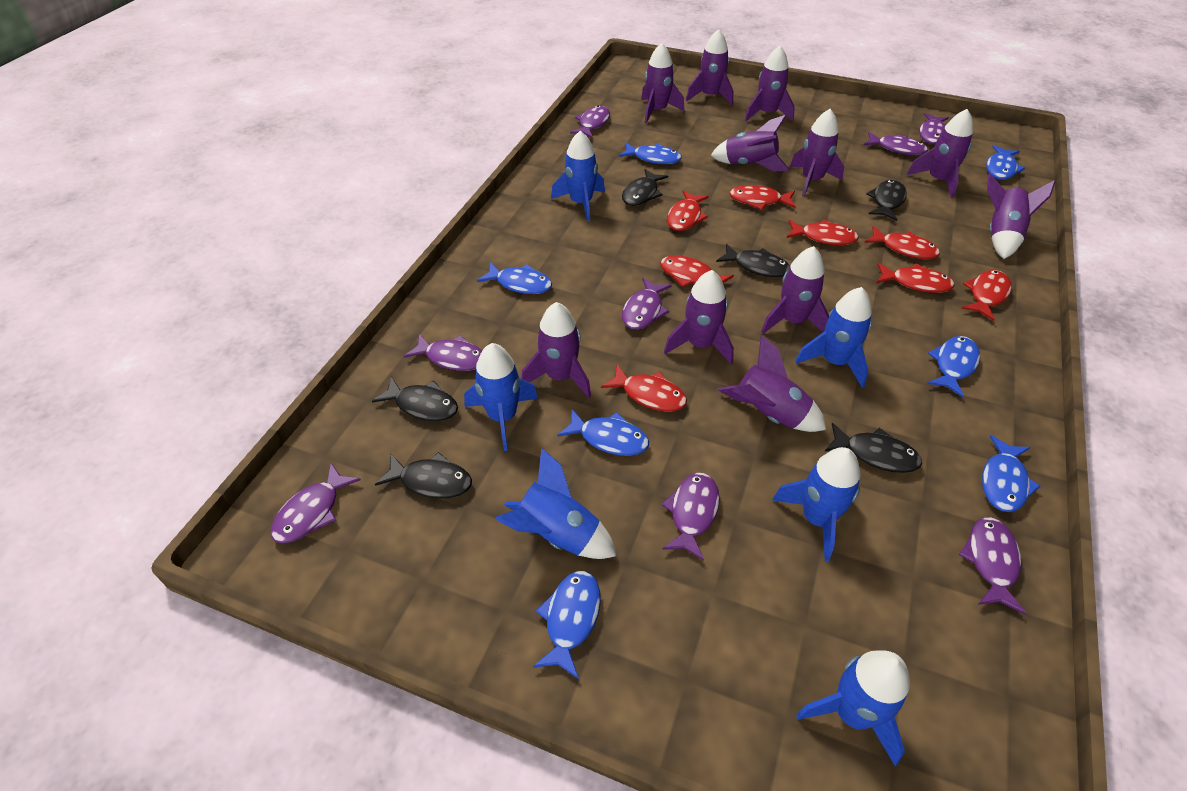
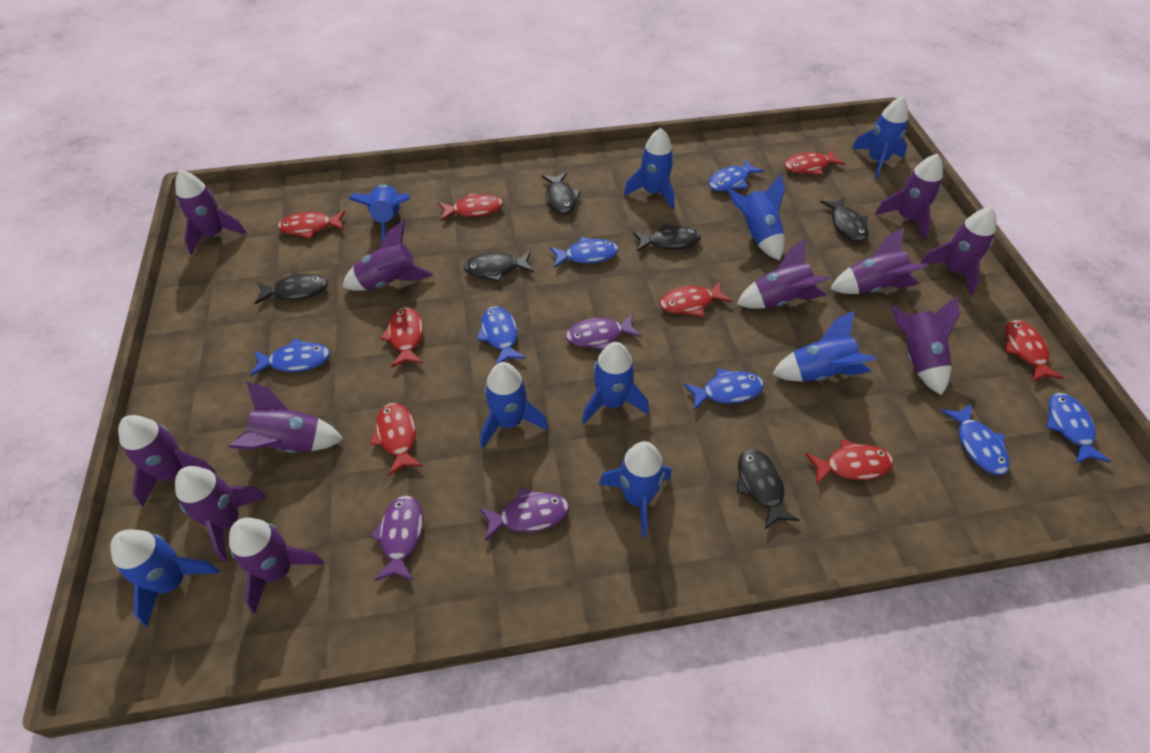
blue rocket: 6 -> 9
purple fish: 8 -> 3

